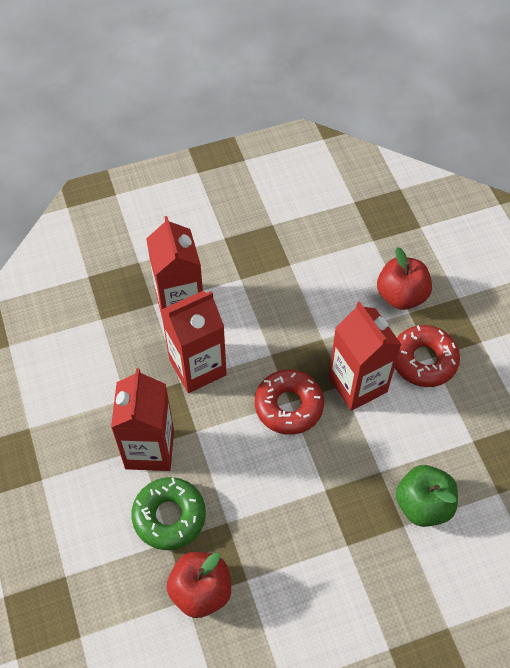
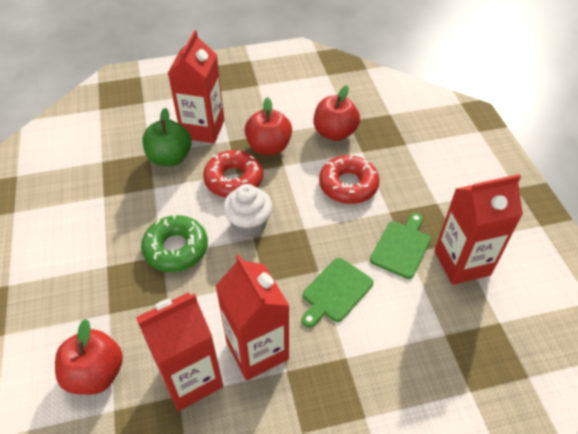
green cutting board: 0 -> 2
red apple: 2 -> 3
white cupcake: 0 -> 1

